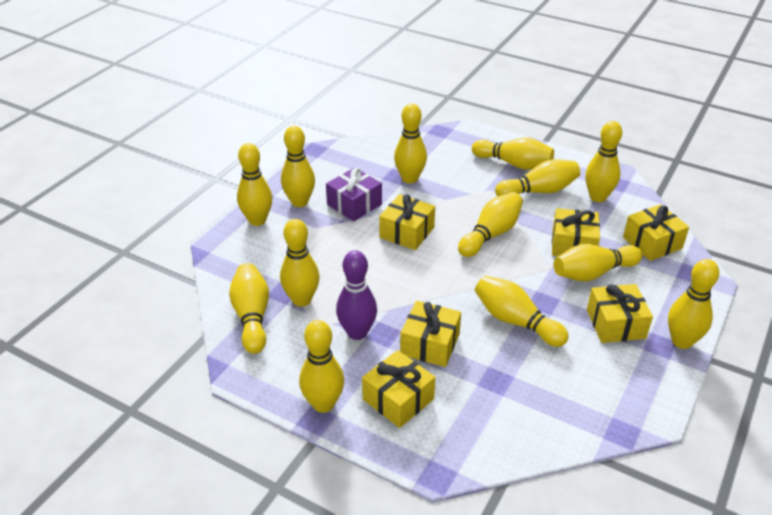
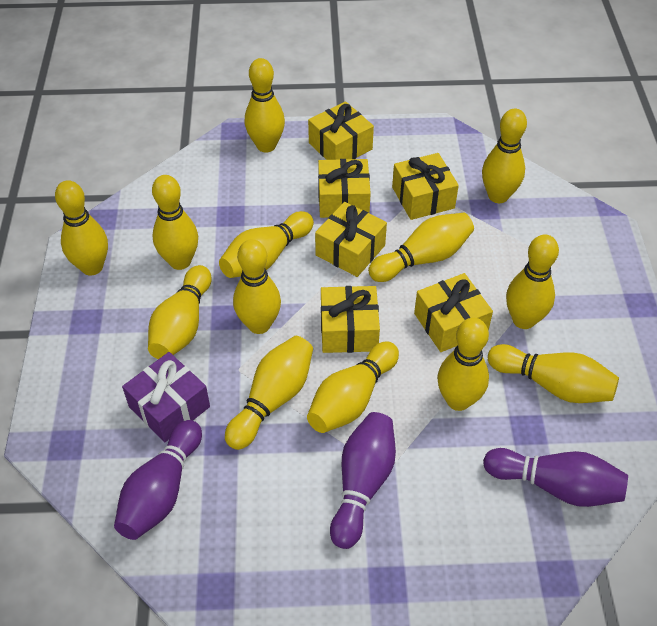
purple bowling pin: 1 -> 3

